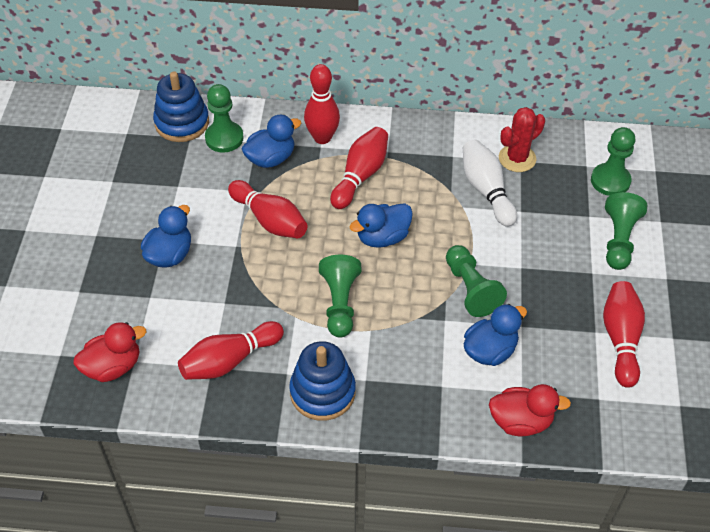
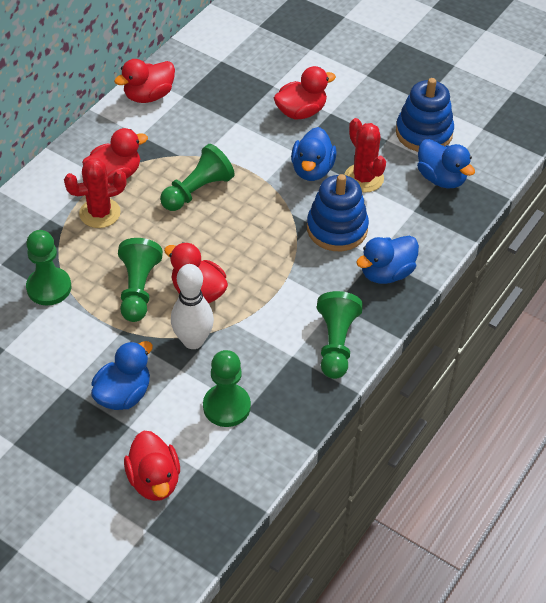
red bowling pin: 5 -> 0
red cactus: 1 -> 2
red duck: 2 -> 5

